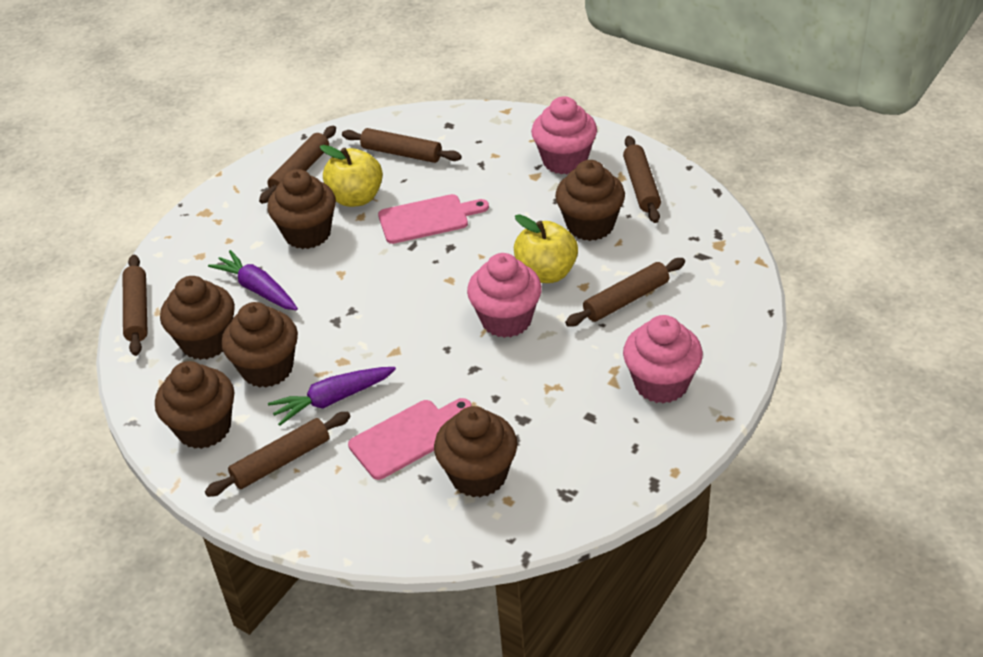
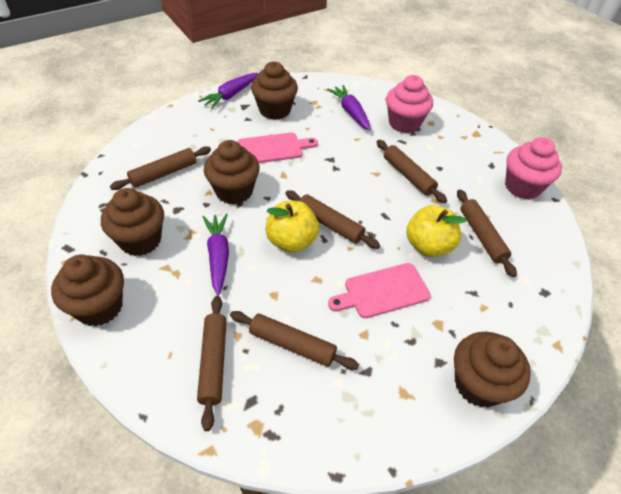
brown cupcake: 6 -> 5
pink cupcake: 3 -> 2
purple carrot: 2 -> 3

